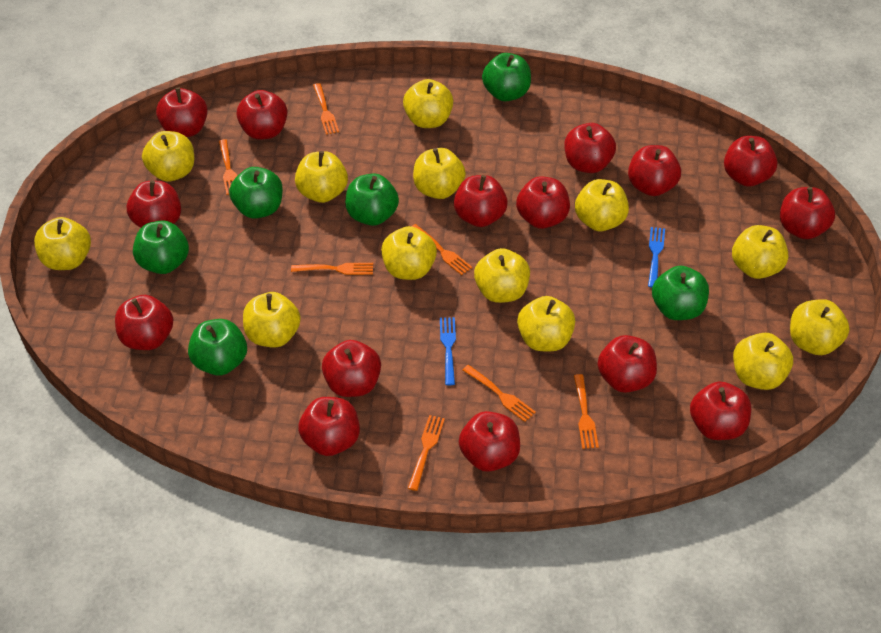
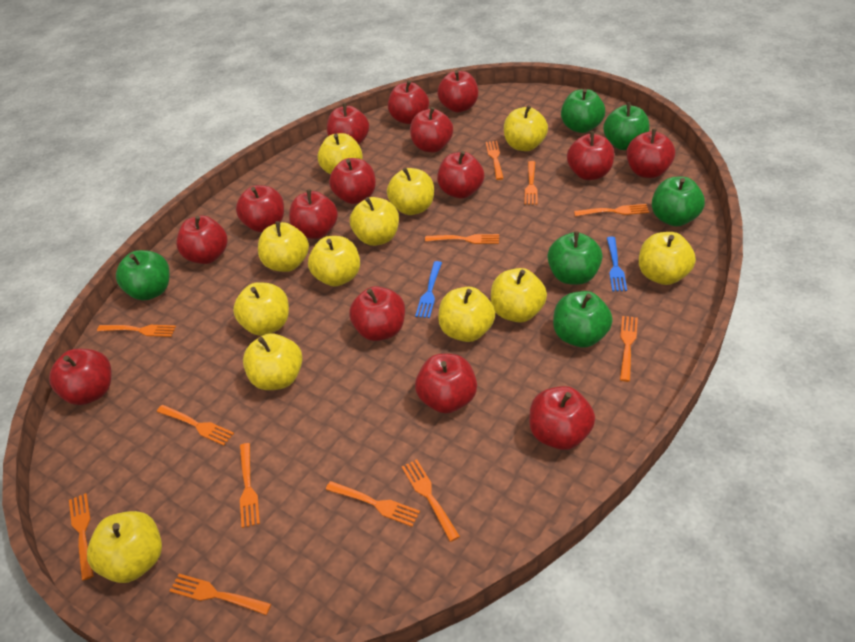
orange fork: 7 -> 12
yellow apple: 13 -> 12

